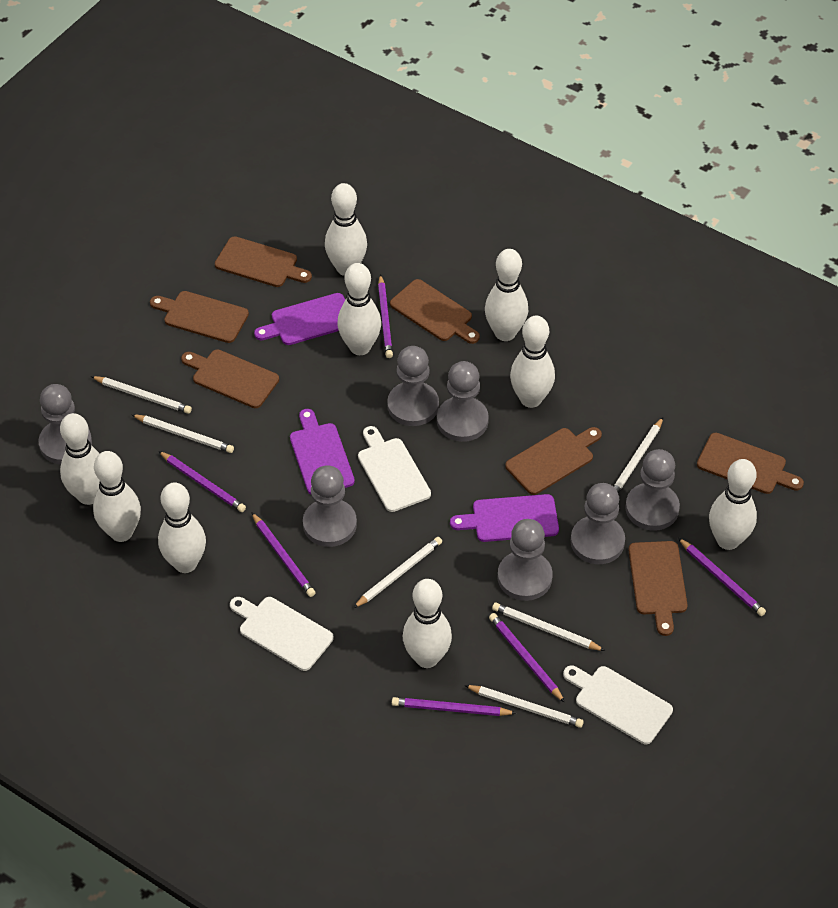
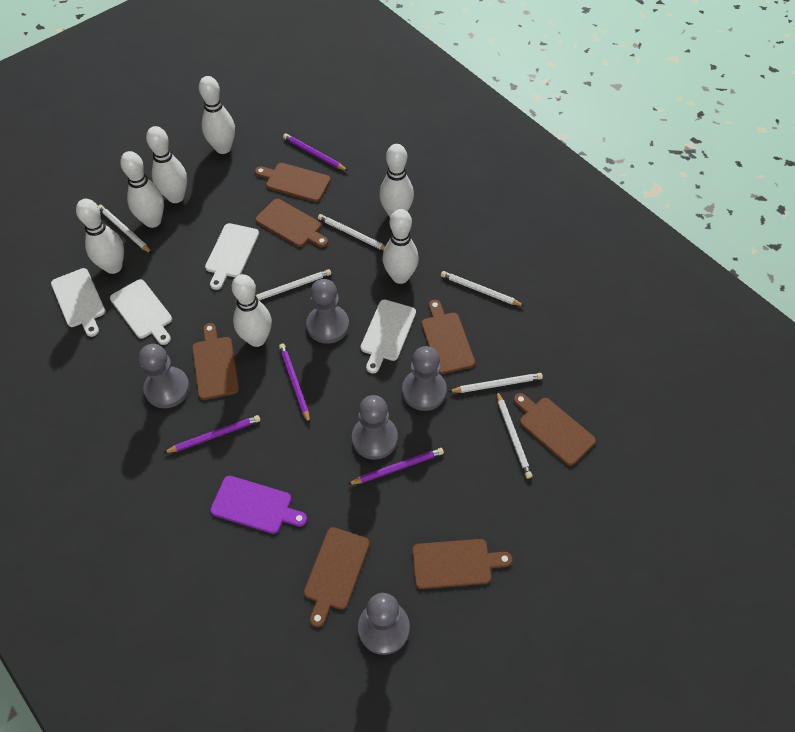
grey pawn: 7 -> 5
purple cutting board: 3 -> 1
purple pencil: 6 -> 4
white bowling pin: 9 -> 7
white cutting board: 3 -> 4

